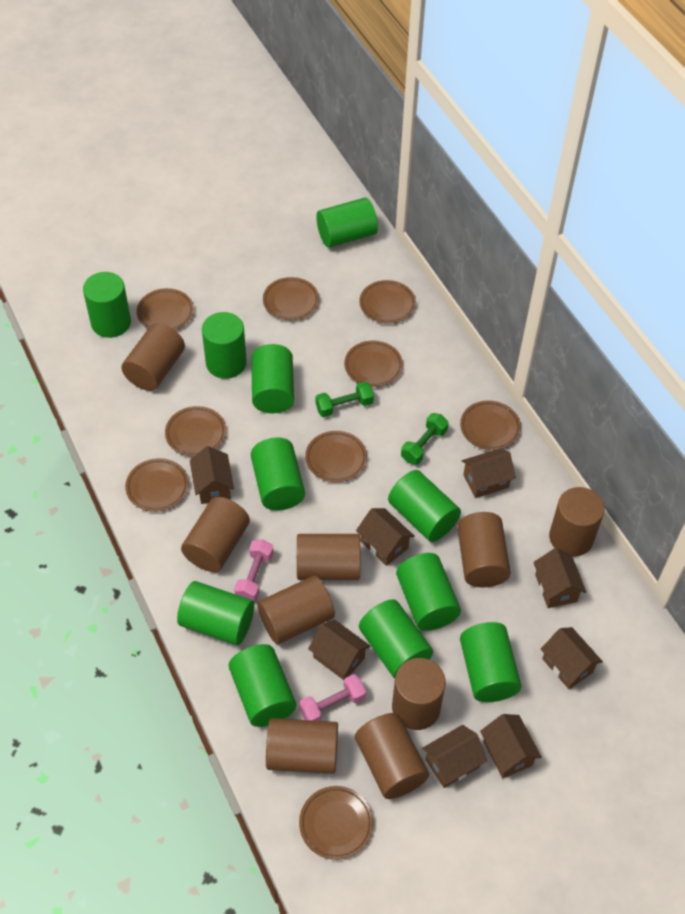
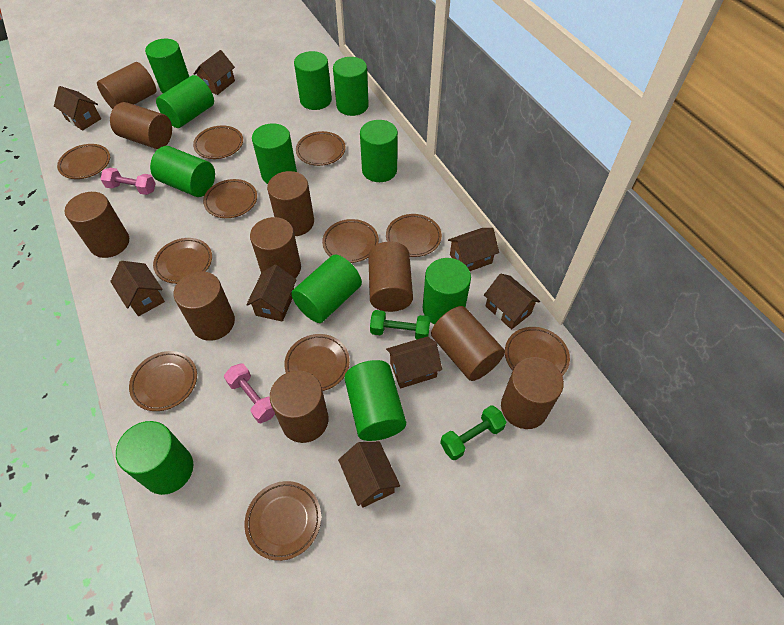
brown cylinder: 9 -> 10
brown plate: 9 -> 11

